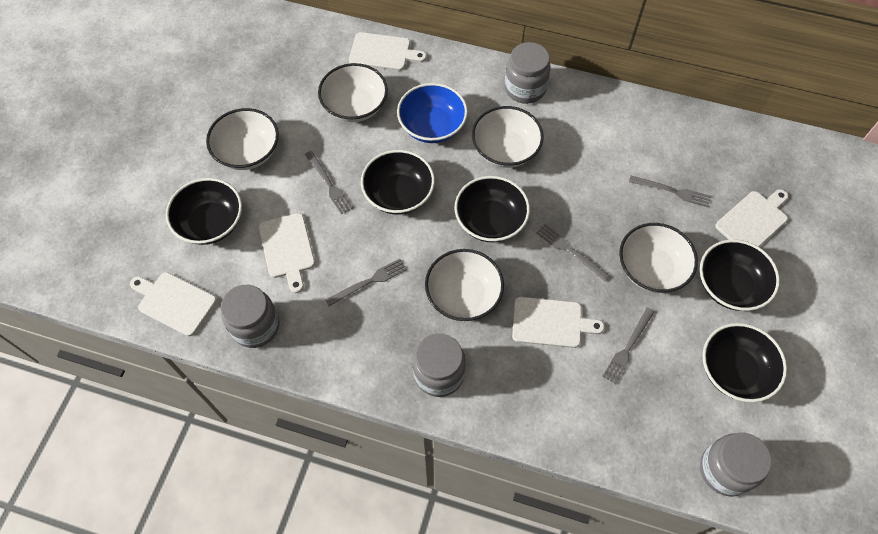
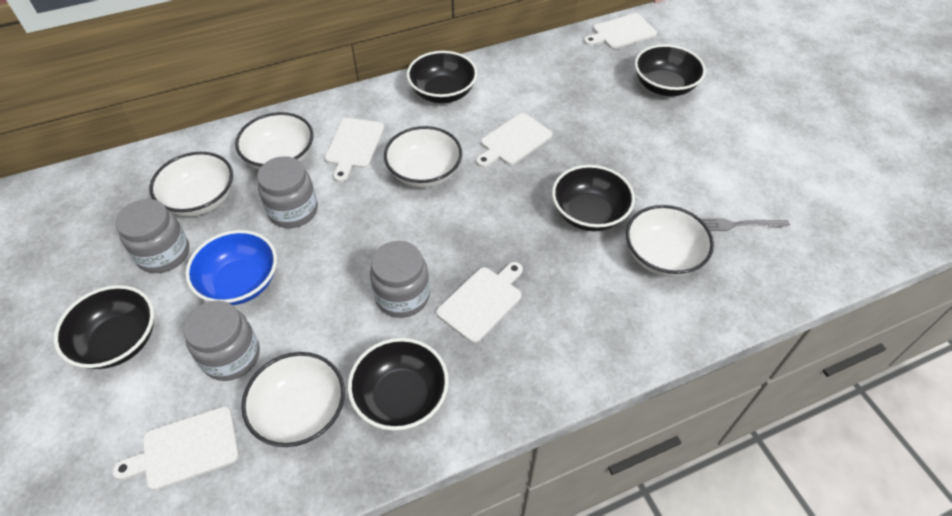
grey fork: 5 -> 1

